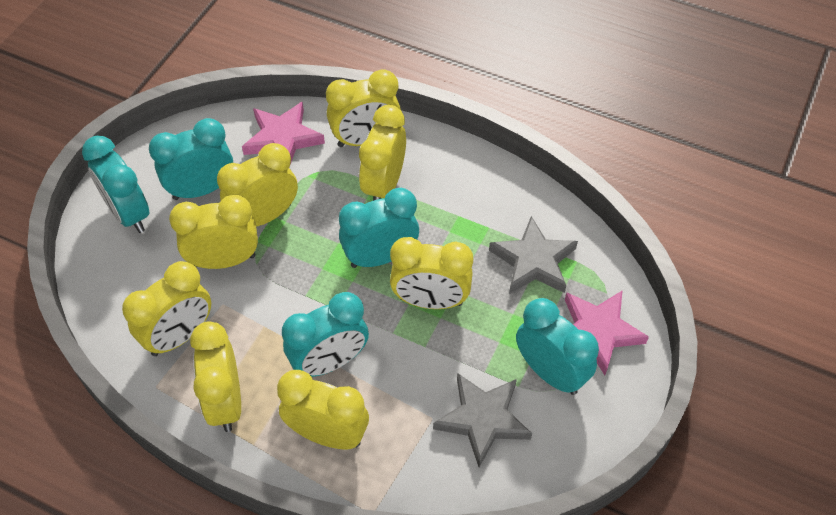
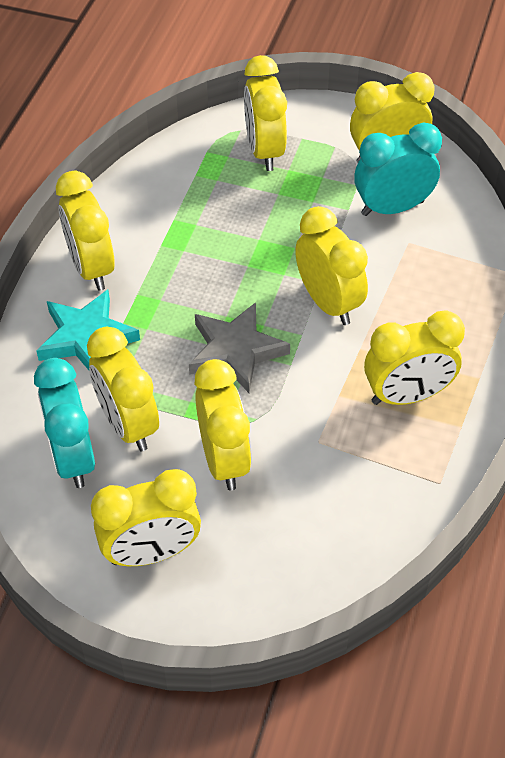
grey star: 2 -> 1
pink star: 2 -> 0
turquoise clock: 5 -> 2
turquoise star: 0 -> 1

